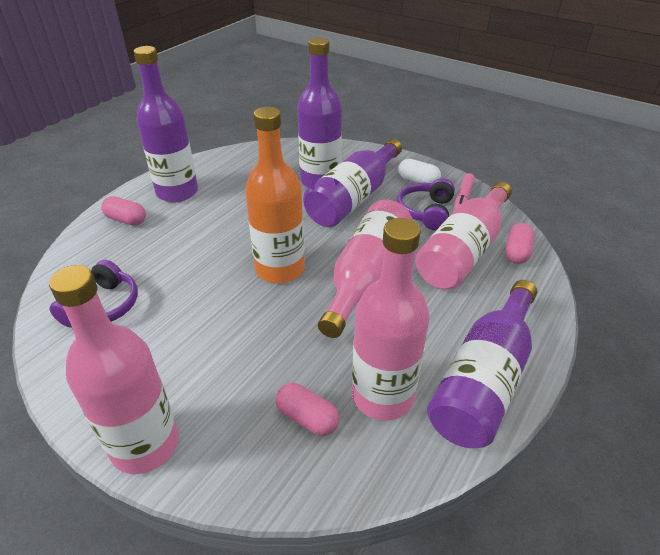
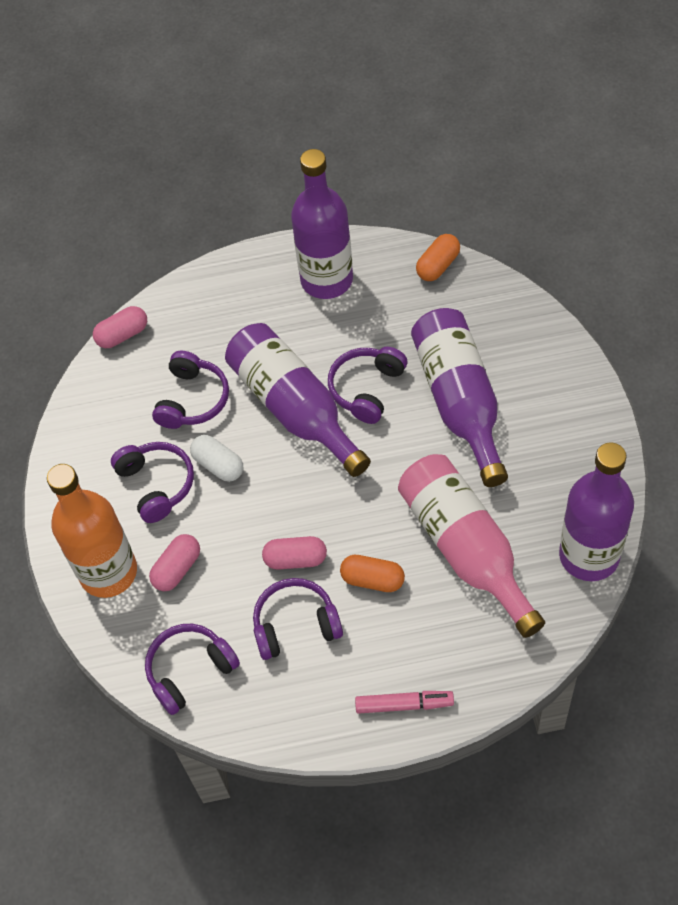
orange capsule: 0 -> 2
pink bottle: 4 -> 1
purple headphones: 2 -> 5

